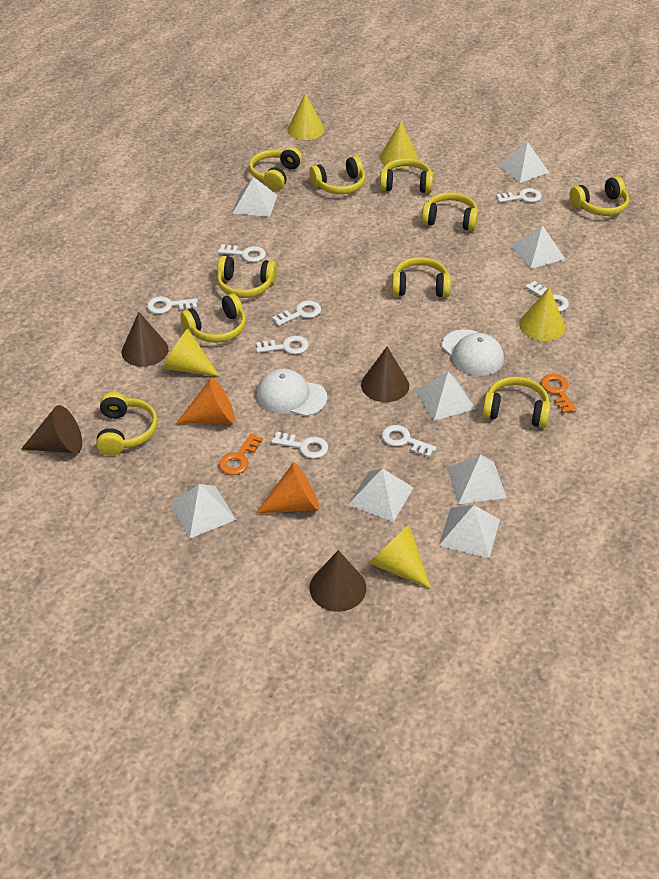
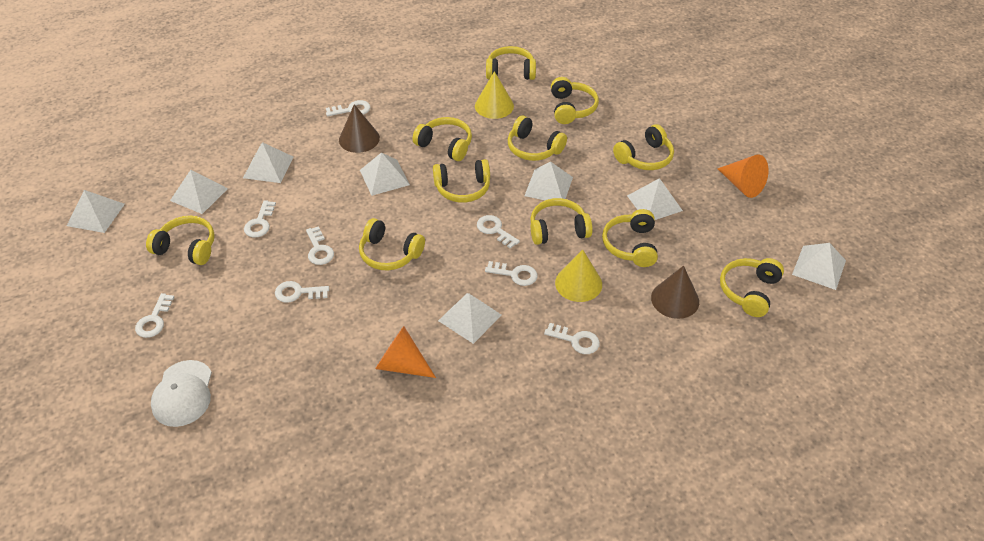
brown cone: 4 -> 2
orange key: 2 -> 0
white cap: 2 -> 1
yellow cone: 5 -> 2
yellow headphones: 10 -> 11

